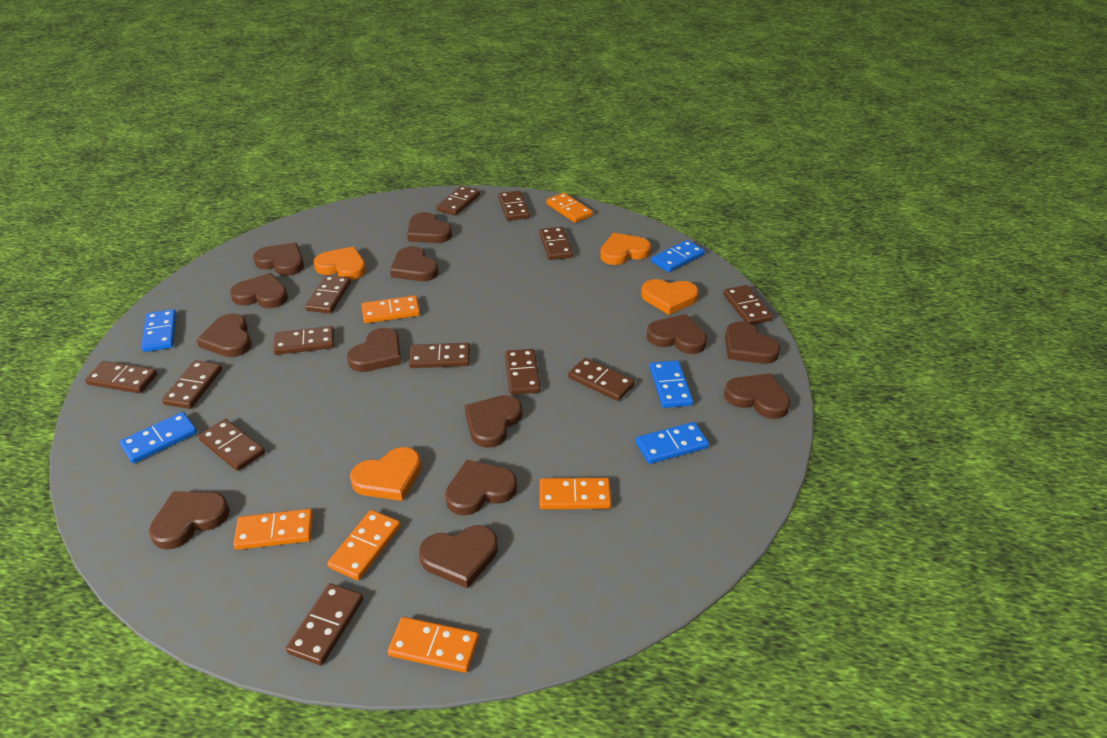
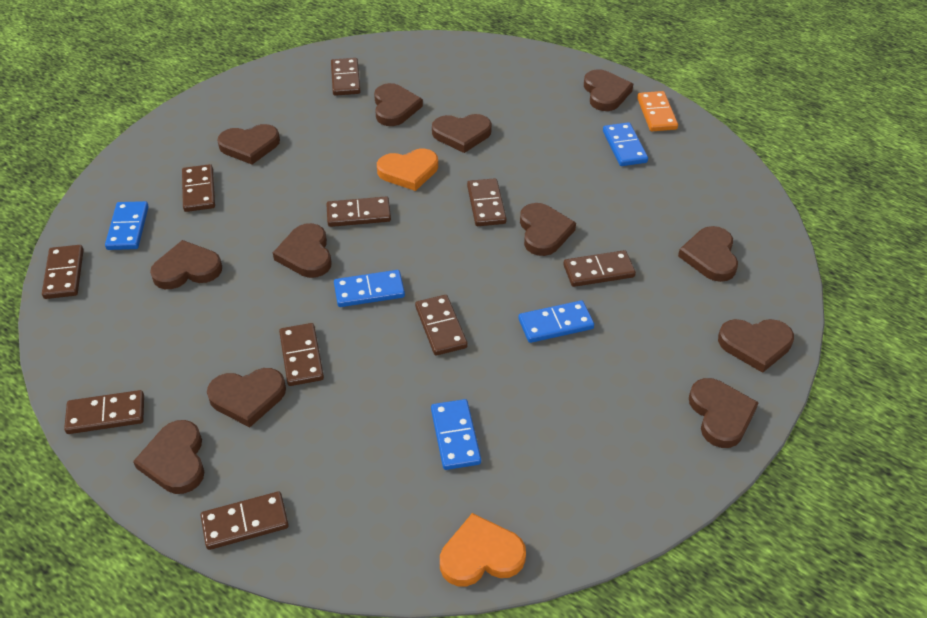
brown domino: 13 -> 10
brown heart: 13 -> 12
orange domino: 6 -> 1
orange heart: 4 -> 2

